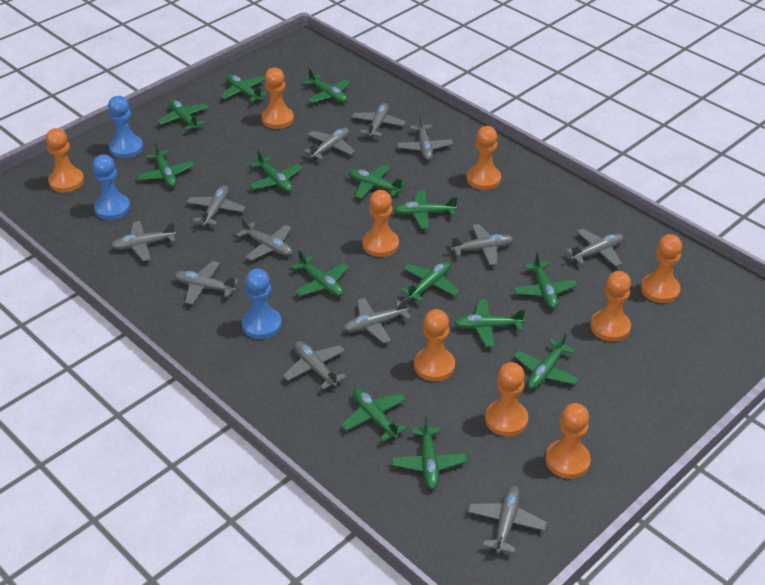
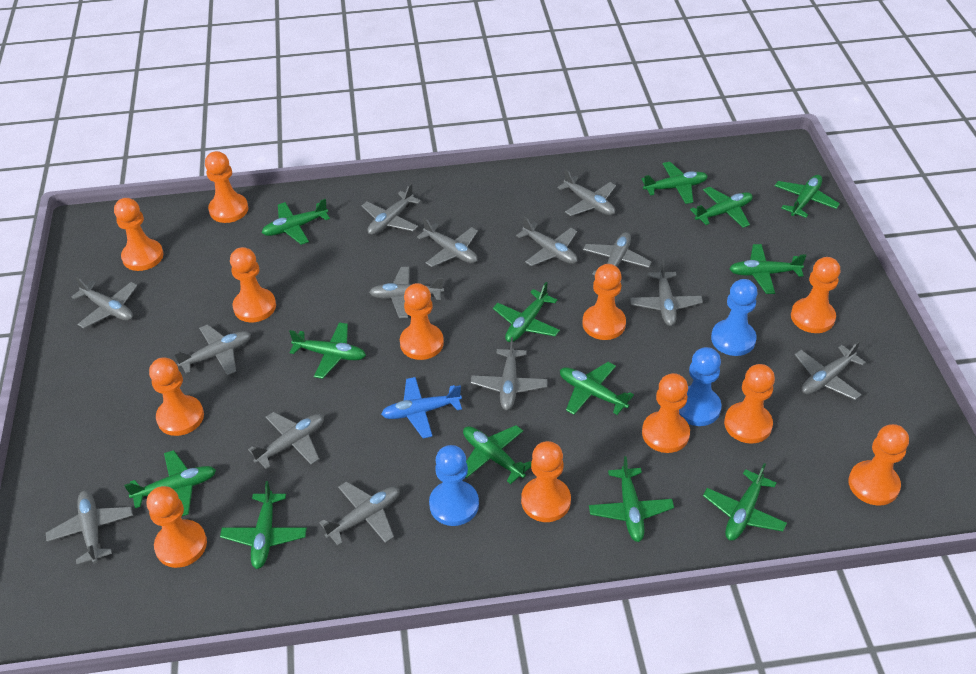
blue plane: 0 -> 1
green plane: 14 -> 13
grey plane: 12 -> 14
orange pawn: 9 -> 12

